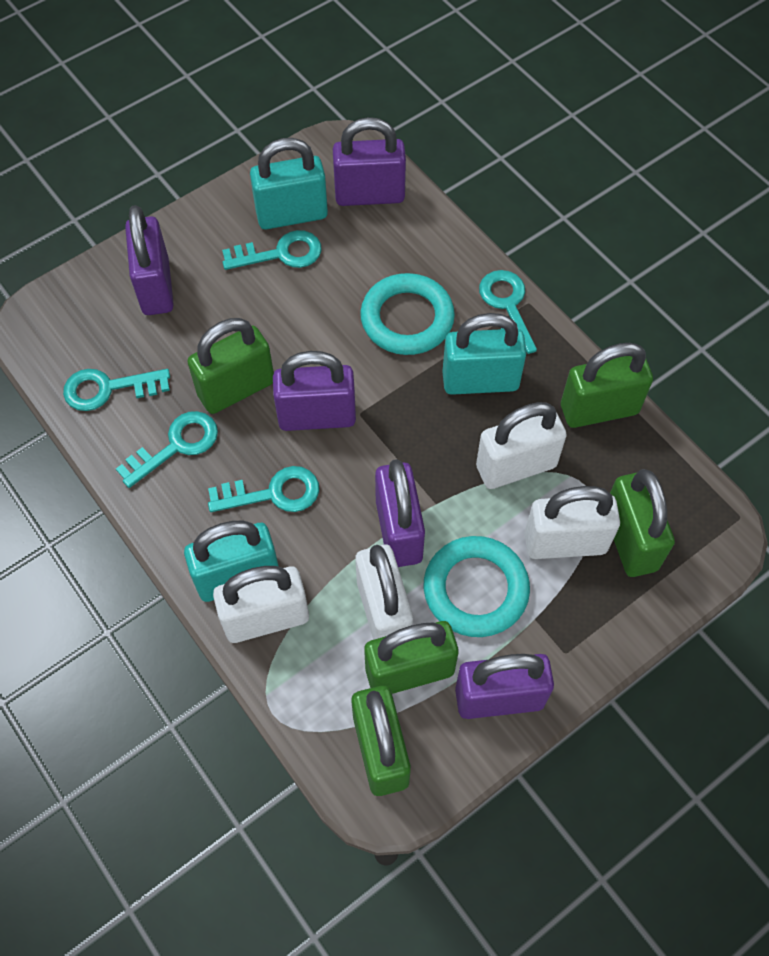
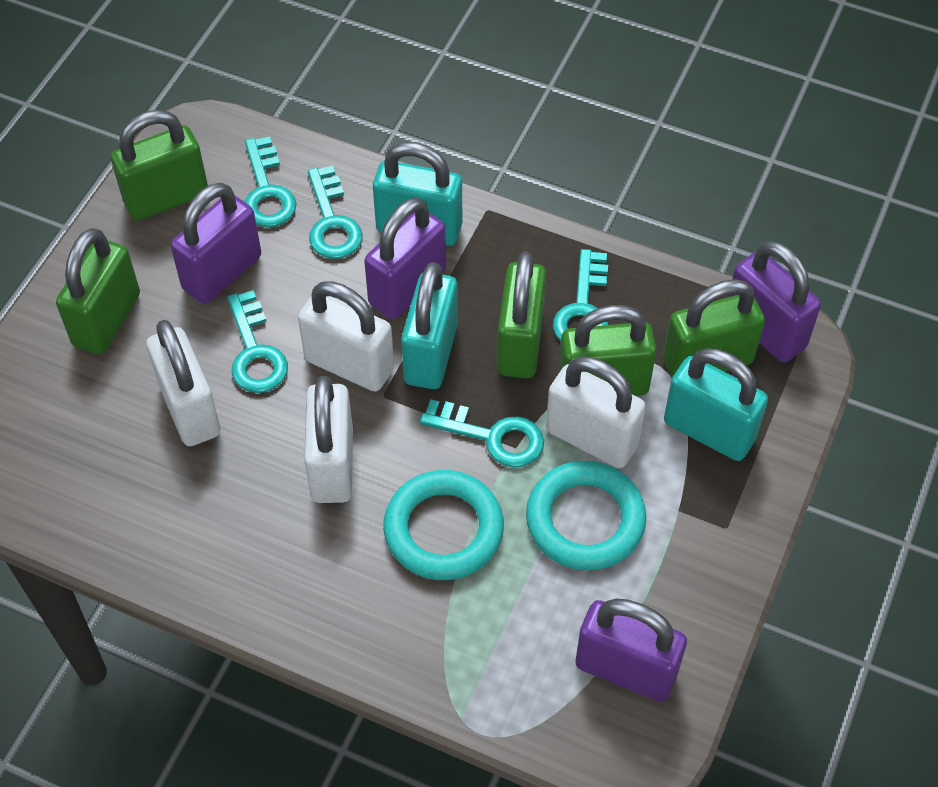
purple padlock: 5 -> 4

